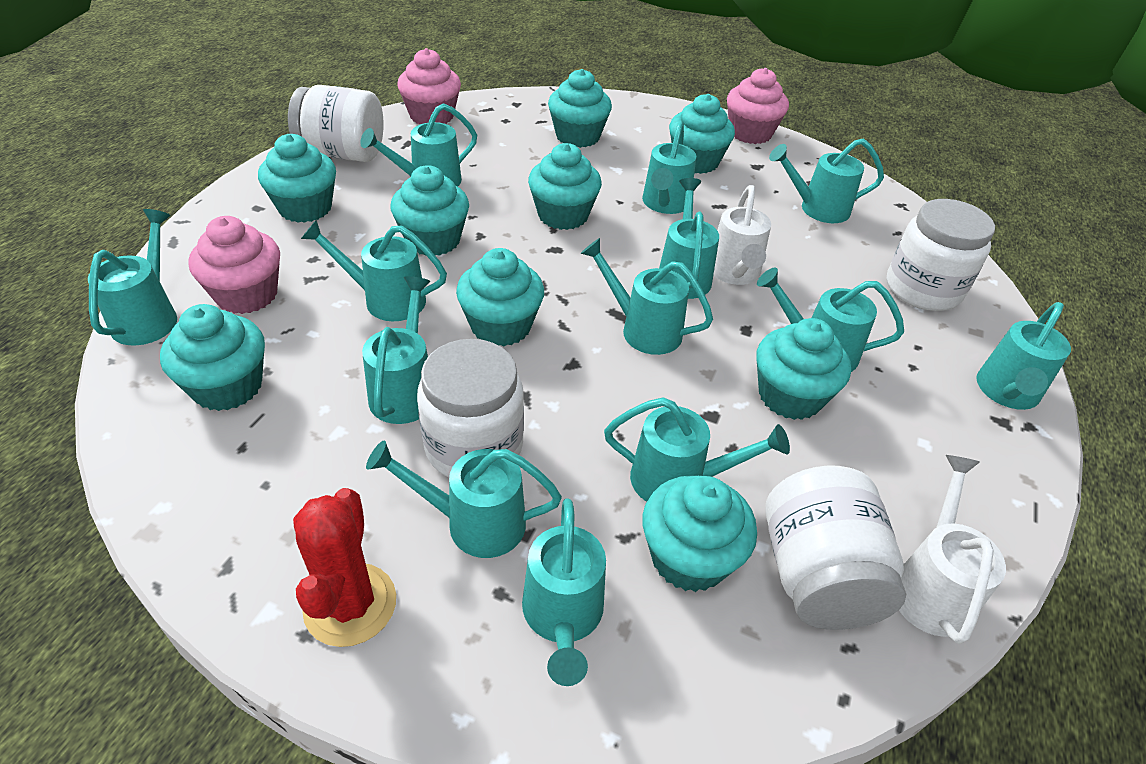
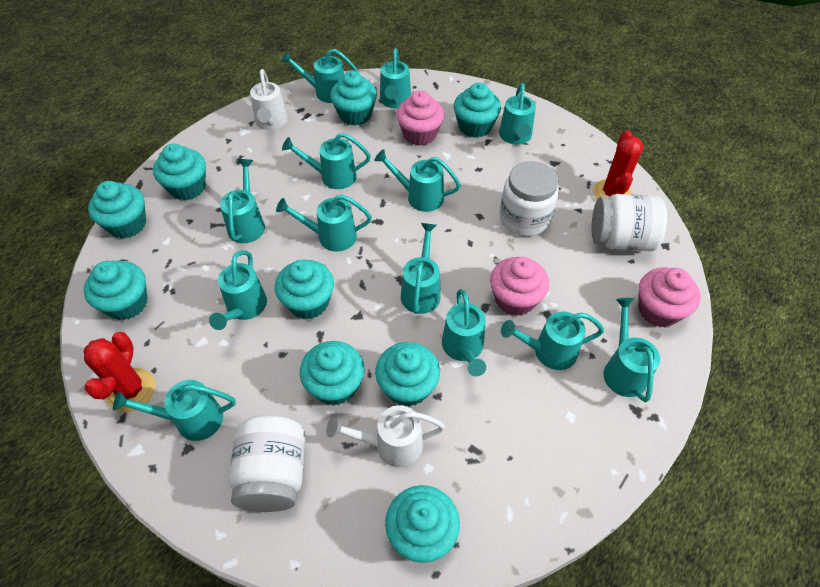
red cactus: 1 -> 2
white jar: 4 -> 3

